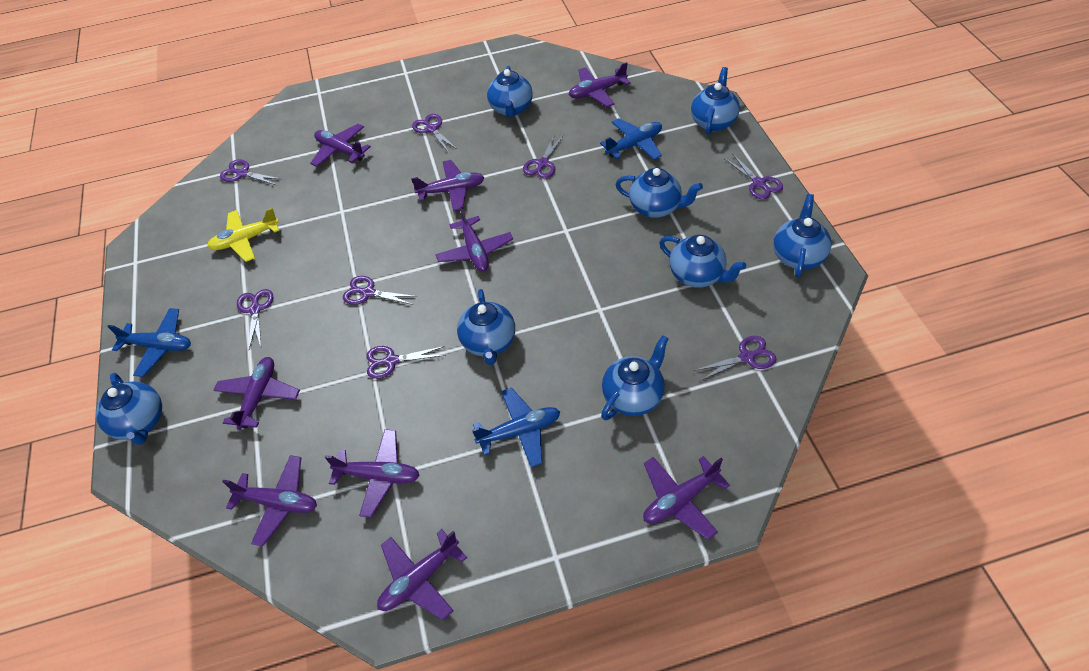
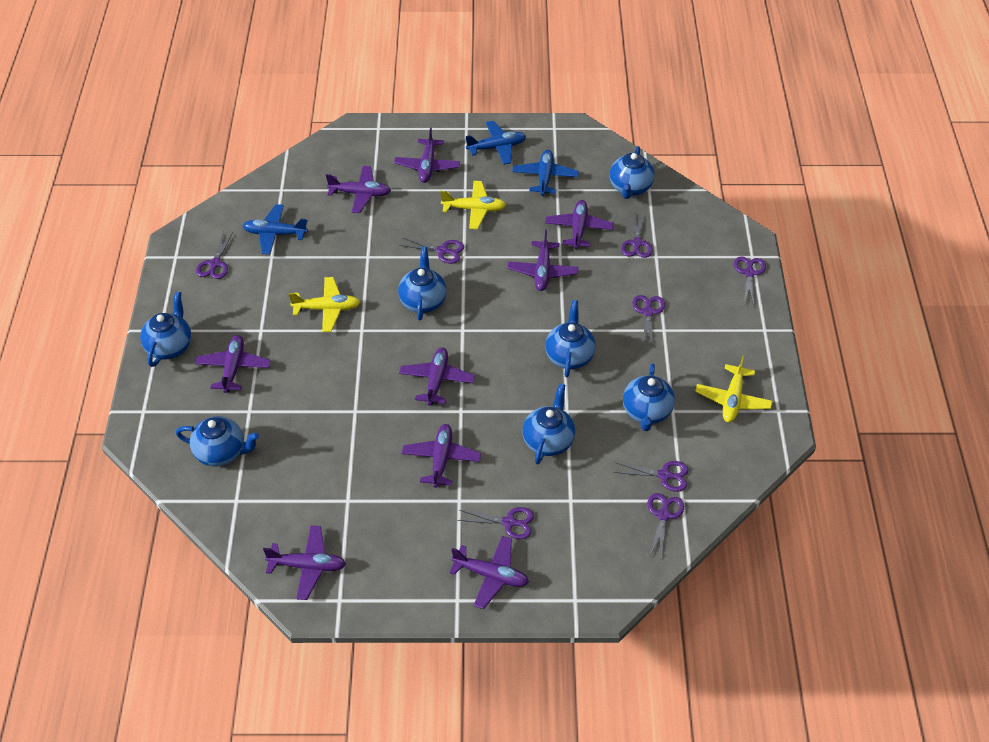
blue teapot: 8 -> 7
yellow plane: 1 -> 3

